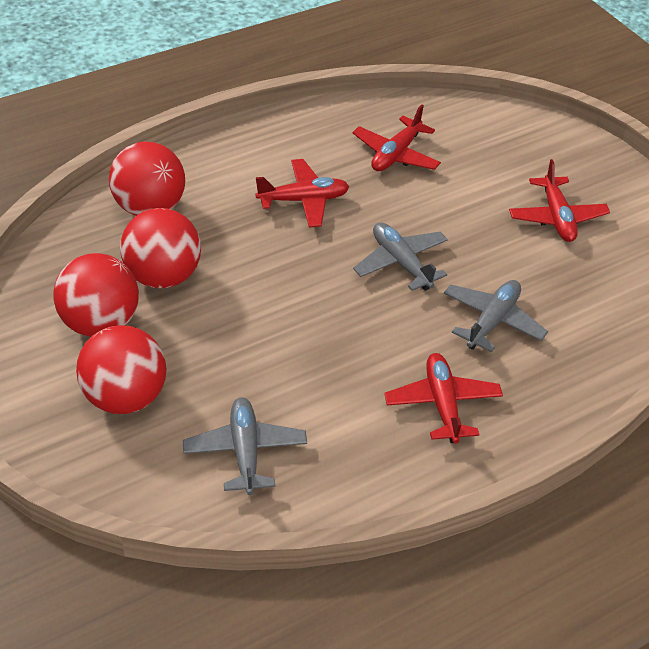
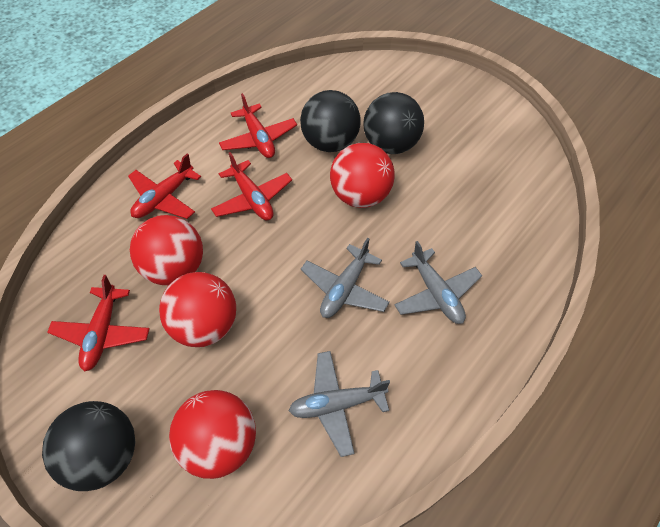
black ball: 0 -> 3

